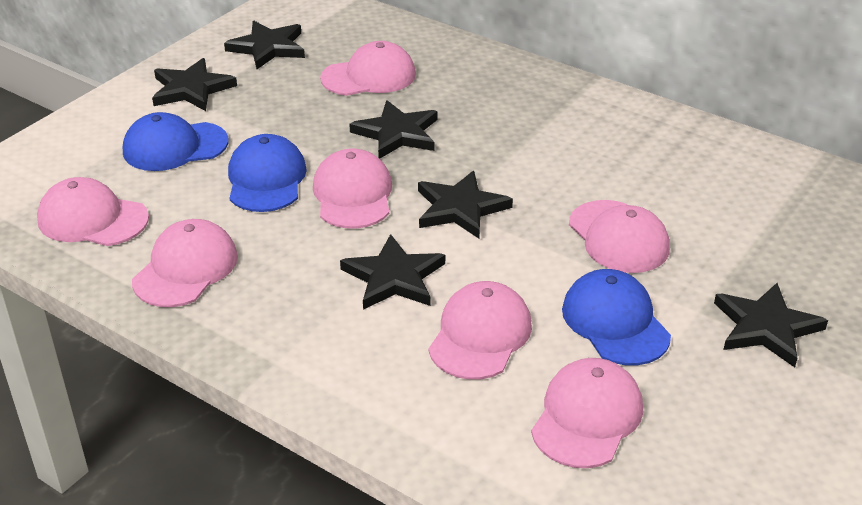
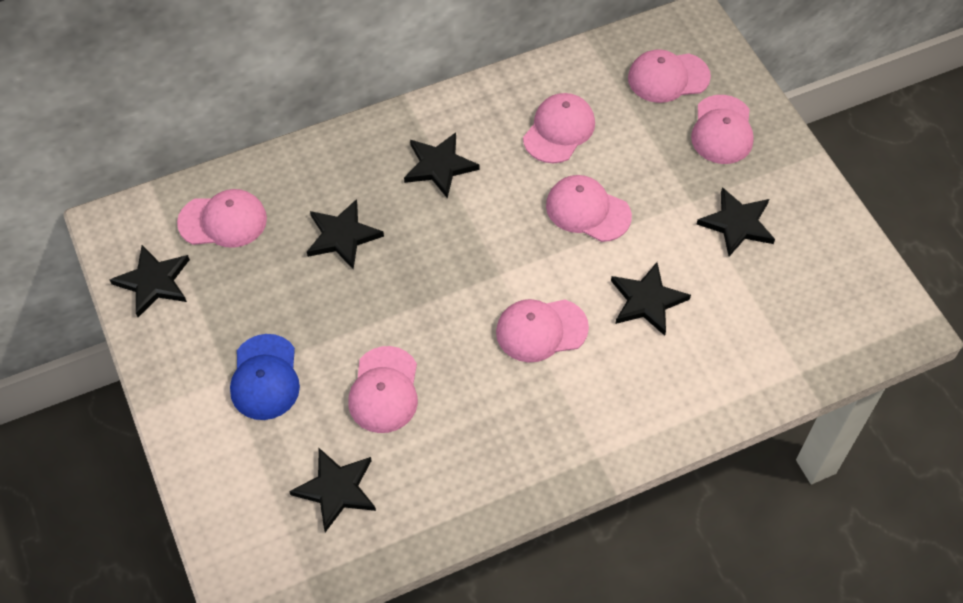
blue cap: 3 -> 1

